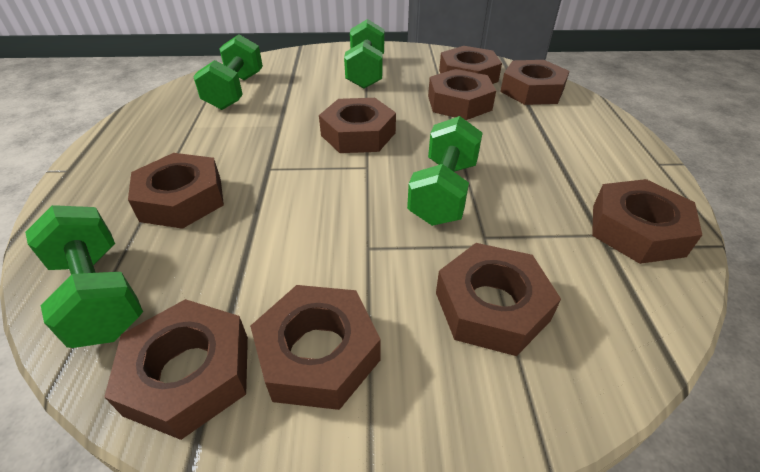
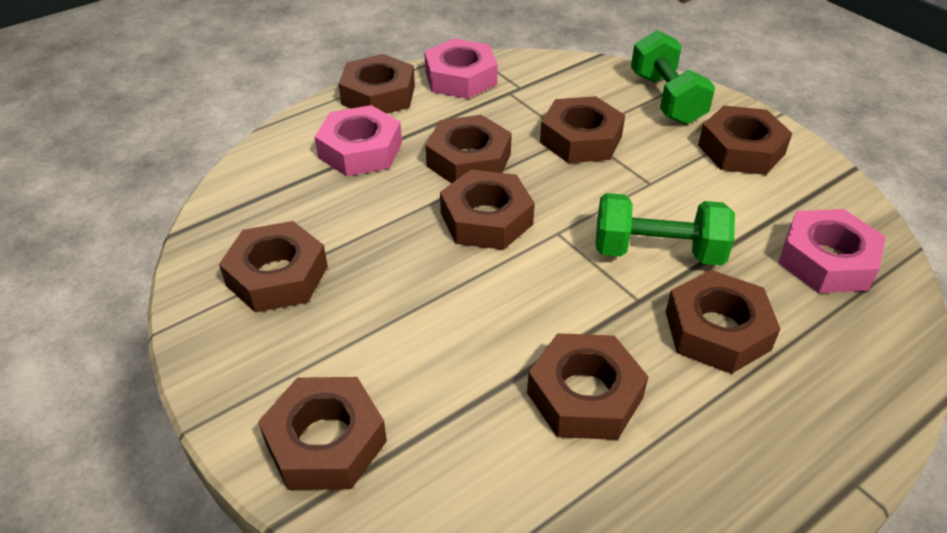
green dumbbell: 4 -> 2
pink nut: 0 -> 3

